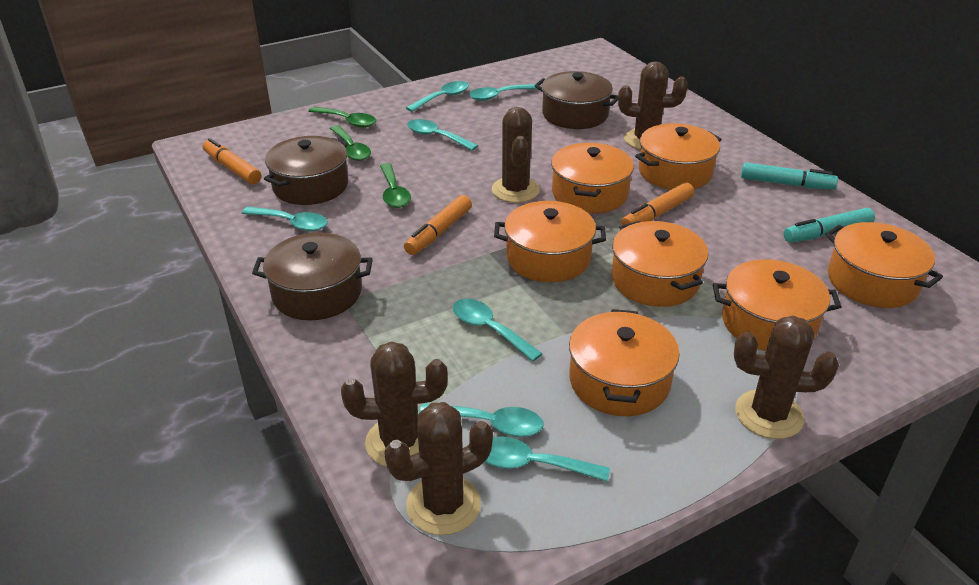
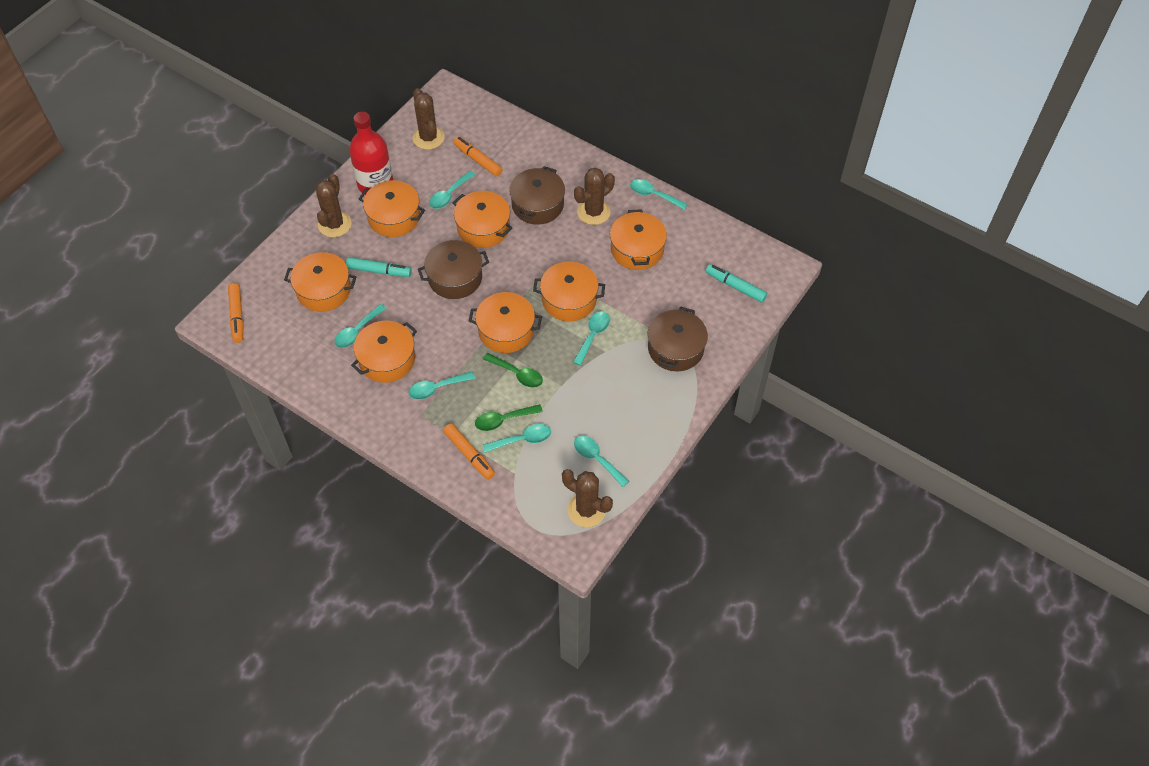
brown cactus: 5 -> 4
green spoon: 3 -> 2
red bottle: 0 -> 1

